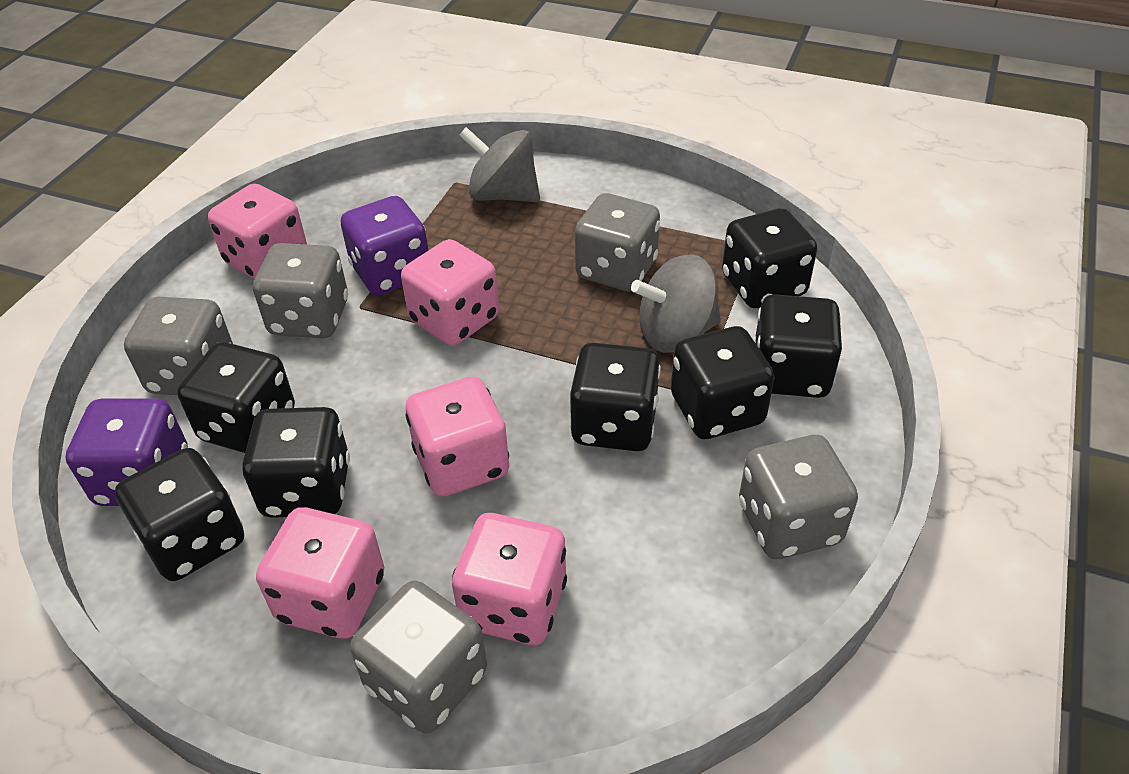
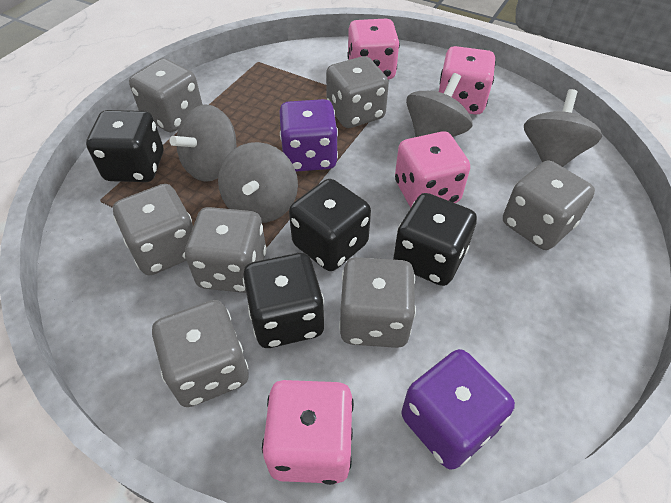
black dice: 7 -> 4
grey dice: 5 -> 7
grey spinning top: 2 -> 4
pink dice: 5 -> 4

